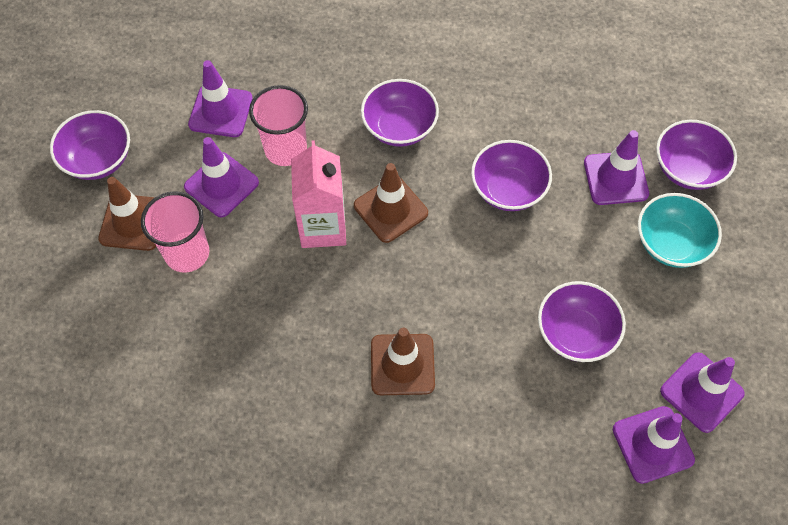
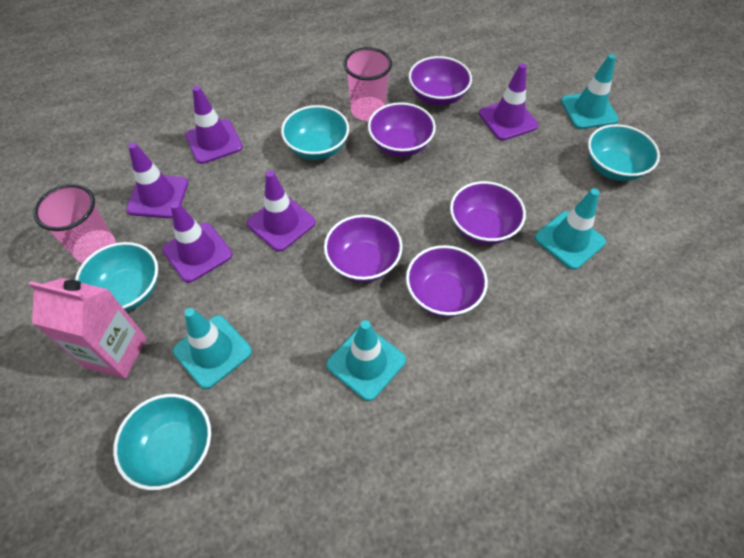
brown traffic cone: 3 -> 0
turquoise bowl: 1 -> 4
turquoise traffic cone: 0 -> 4

